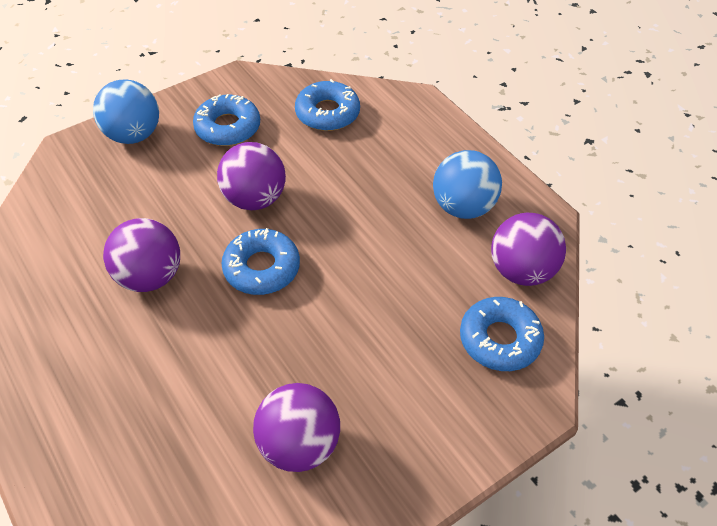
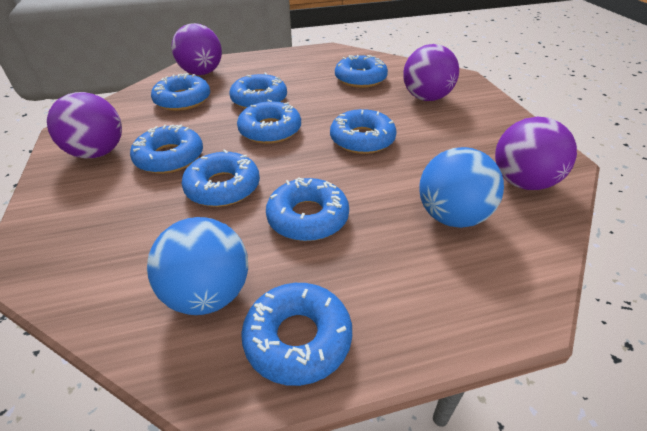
blue donut: 4 -> 9

